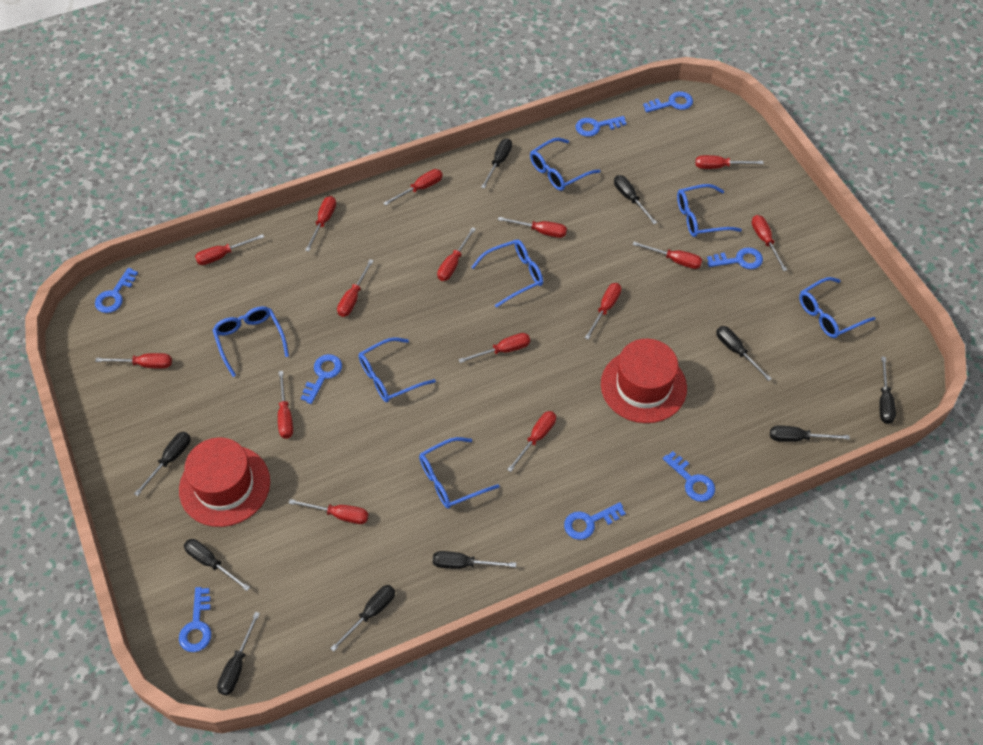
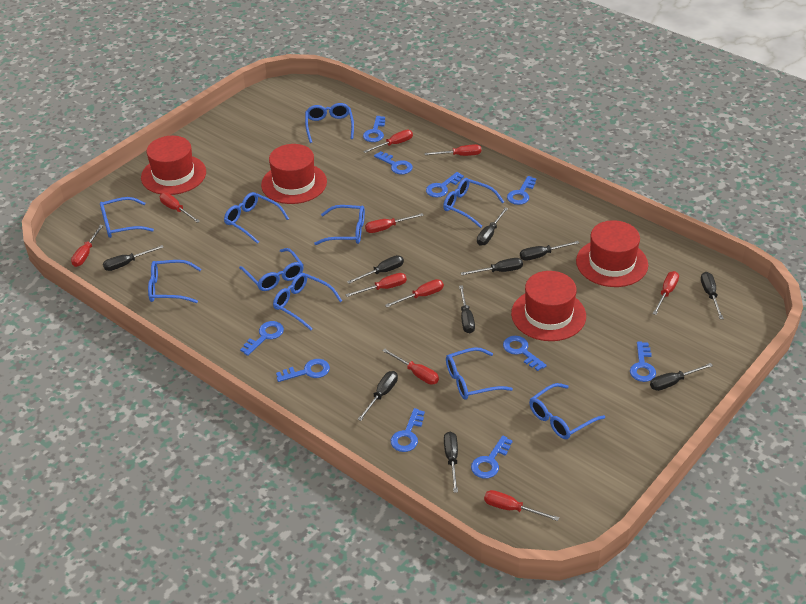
blue glasses: 7 -> 10
blue key: 8 -> 10
red hat: 2 -> 4
red screwdriver: 15 -> 10

